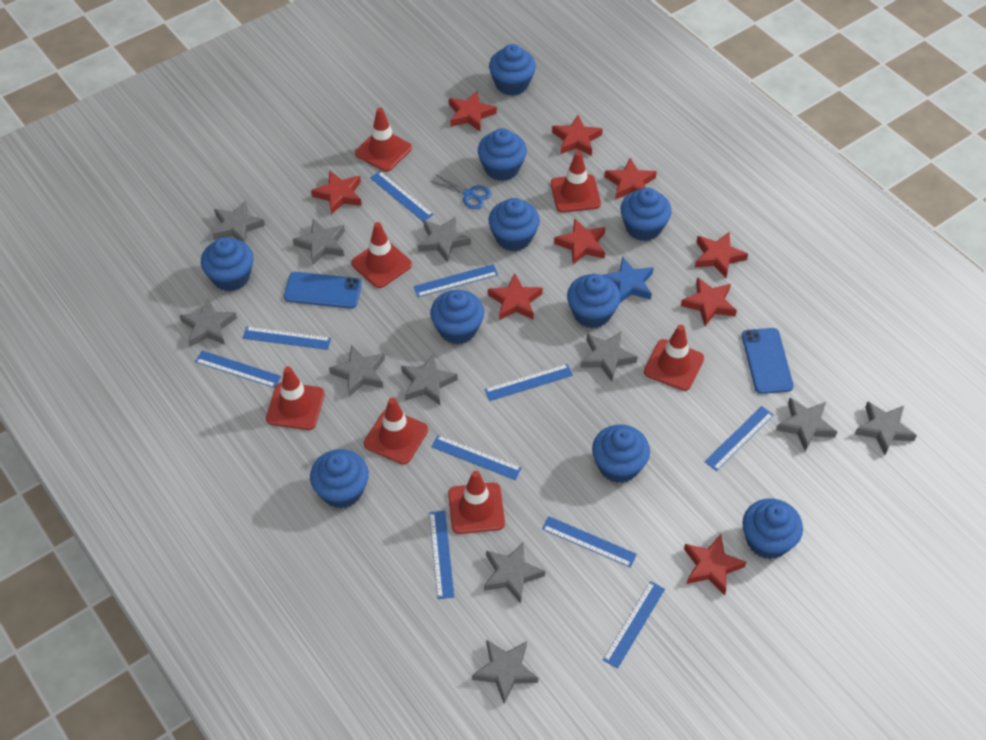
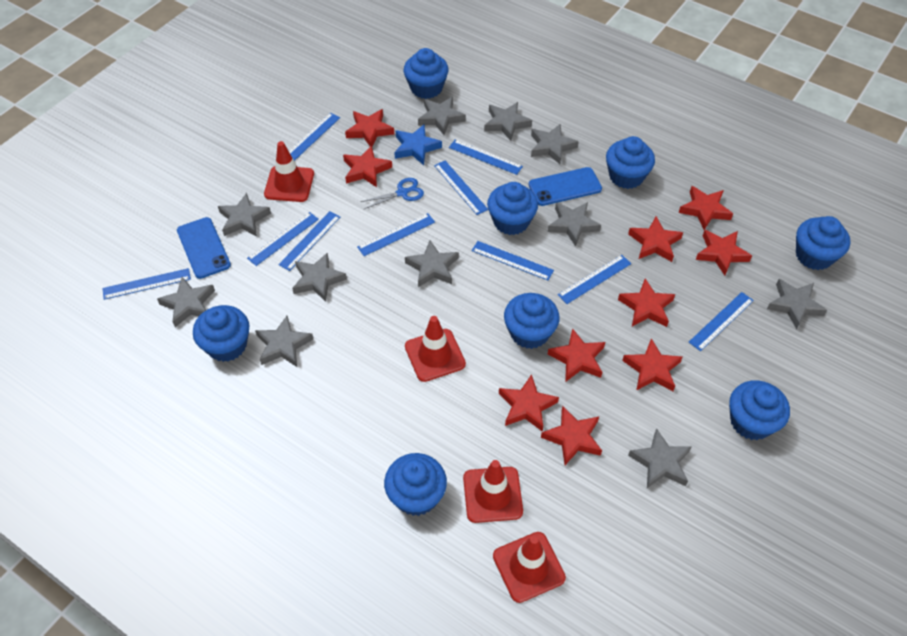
blue cupcake: 10 -> 8
red star: 9 -> 10
red traffic cone: 7 -> 4

